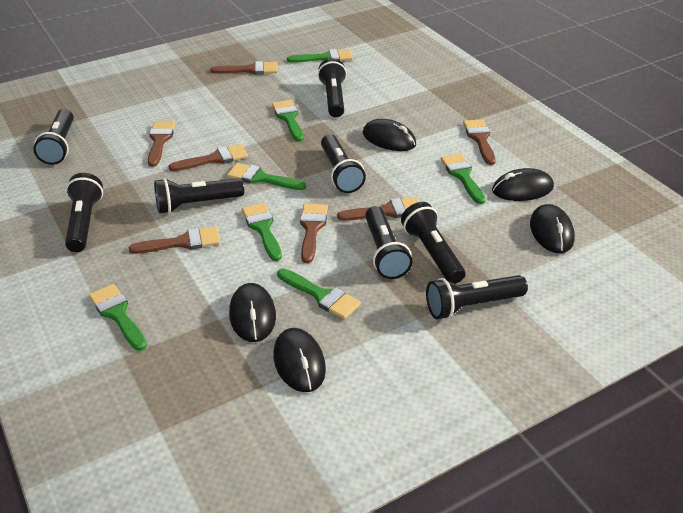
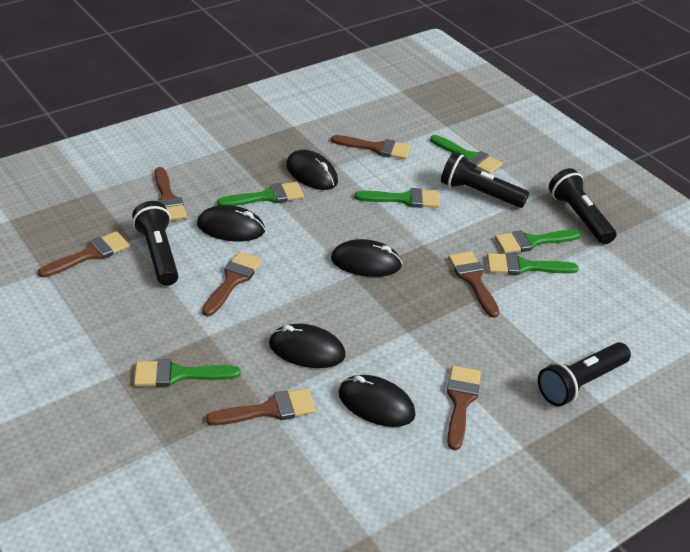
black flashlight: 8 -> 4
green brush: 7 -> 6

